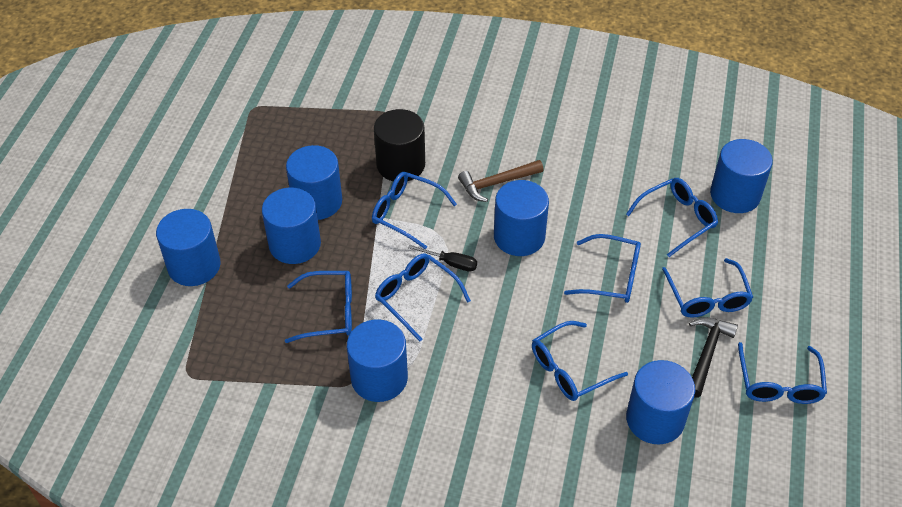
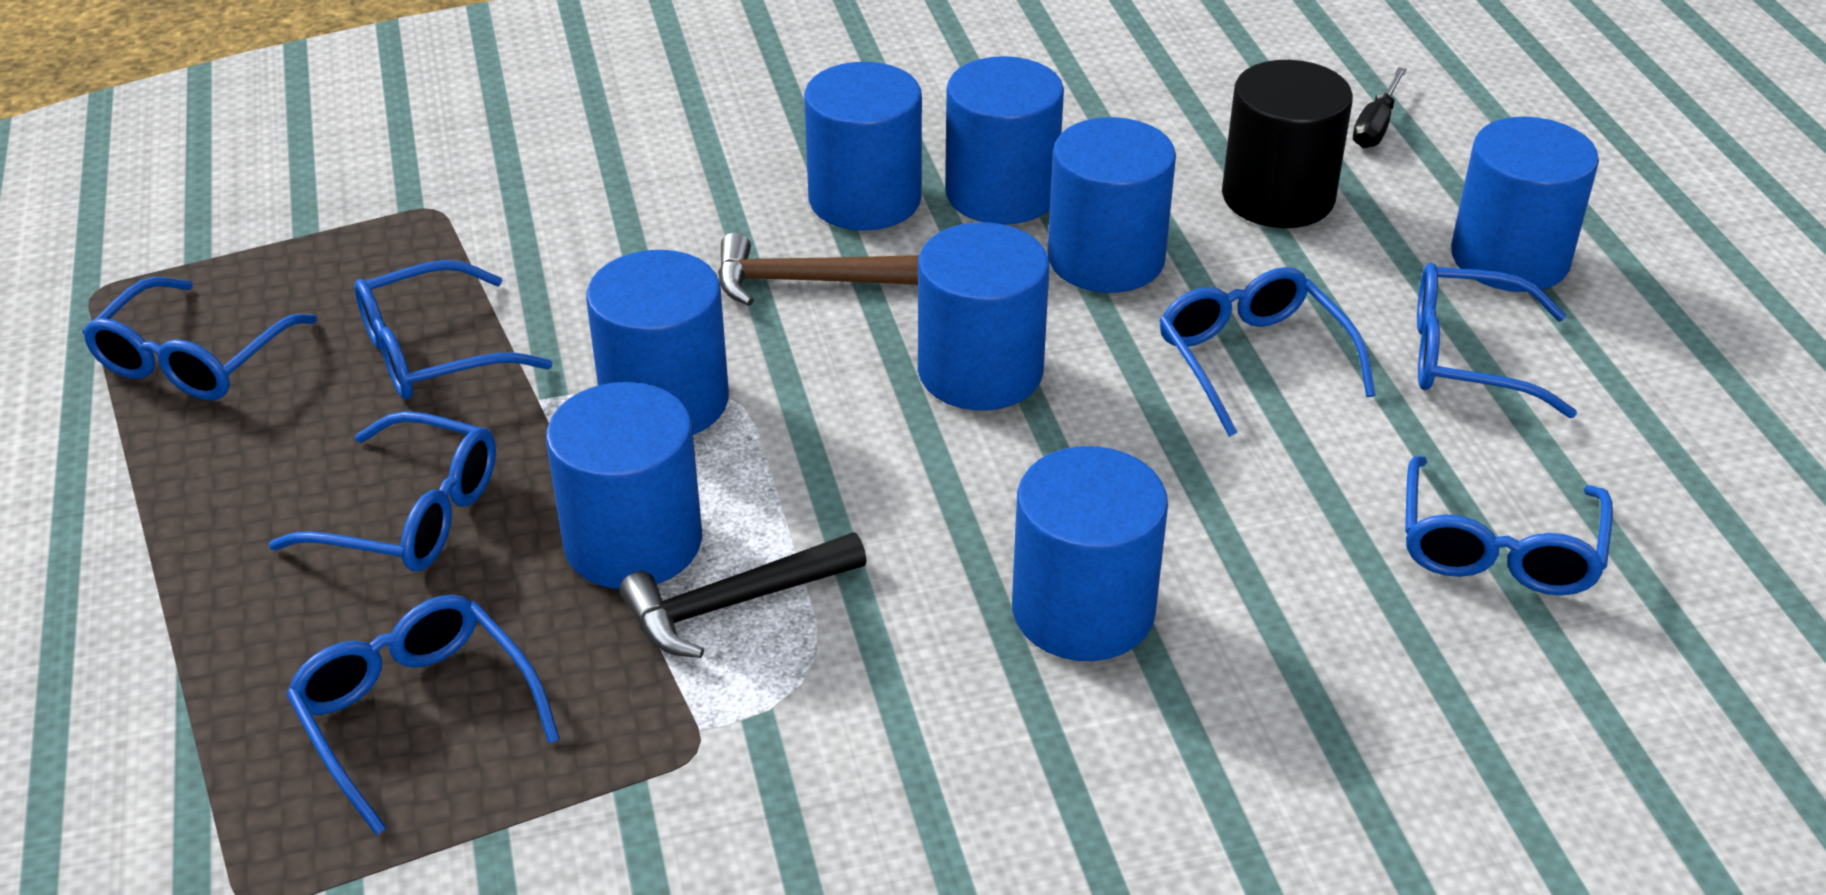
blue cylinder: 7 -> 8
blue glasses: 8 -> 7

